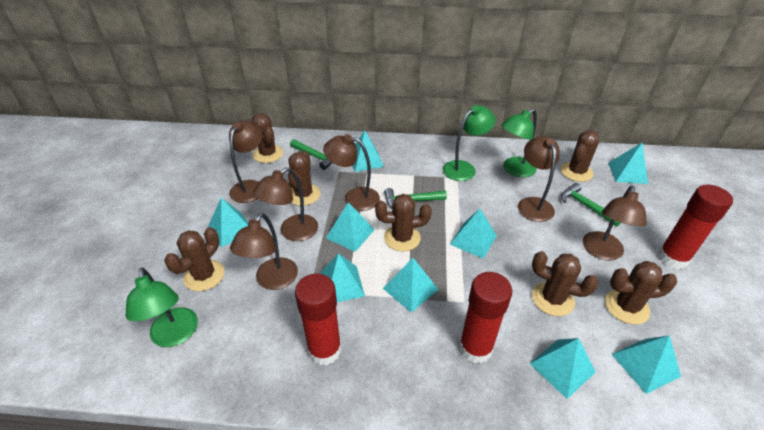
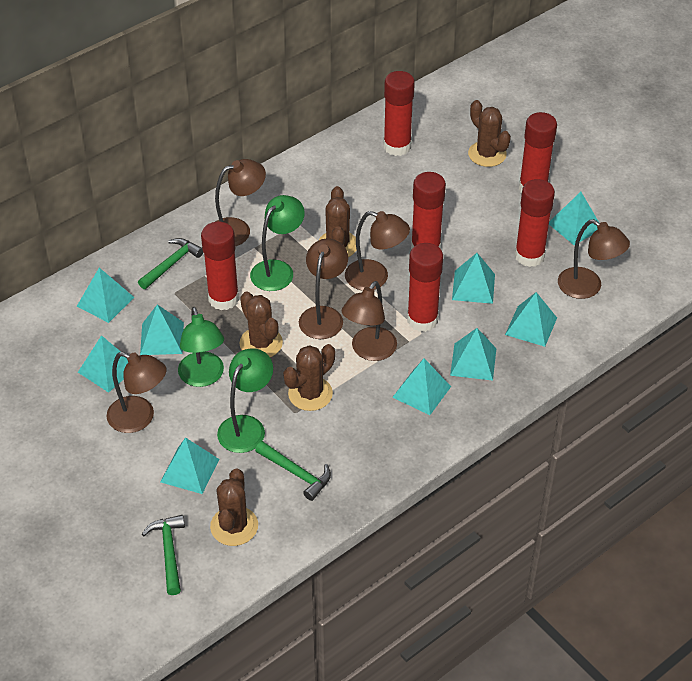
brown cactus: 7 -> 5
red glue stick: 3 -> 6

